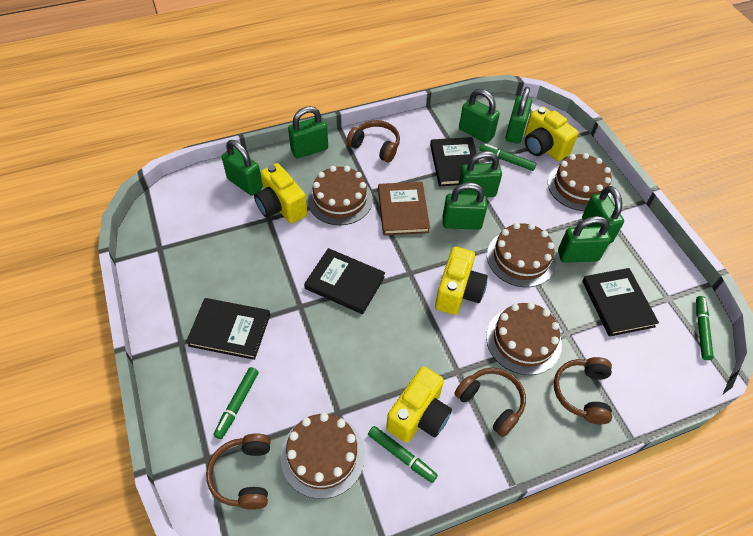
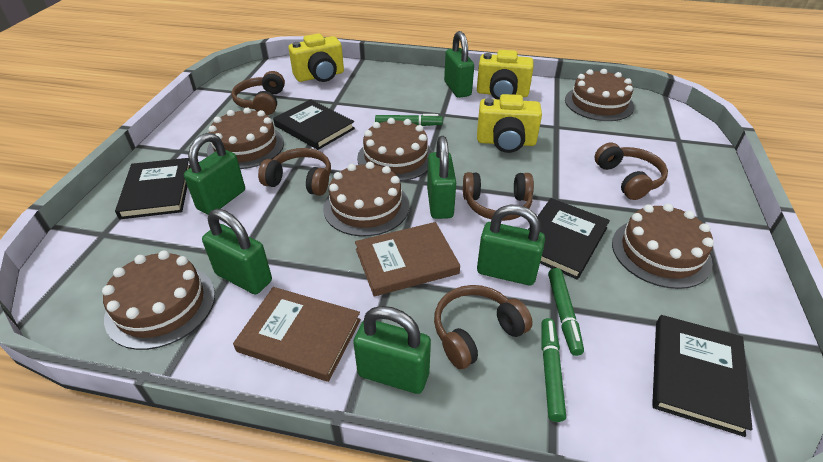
brown book: 1 -> 2
brown cake: 5 -> 6
brown headphones: 4 -> 5
green marker: 4 -> 3
green padlock: 8 -> 6
yellow camera: 4 -> 3

